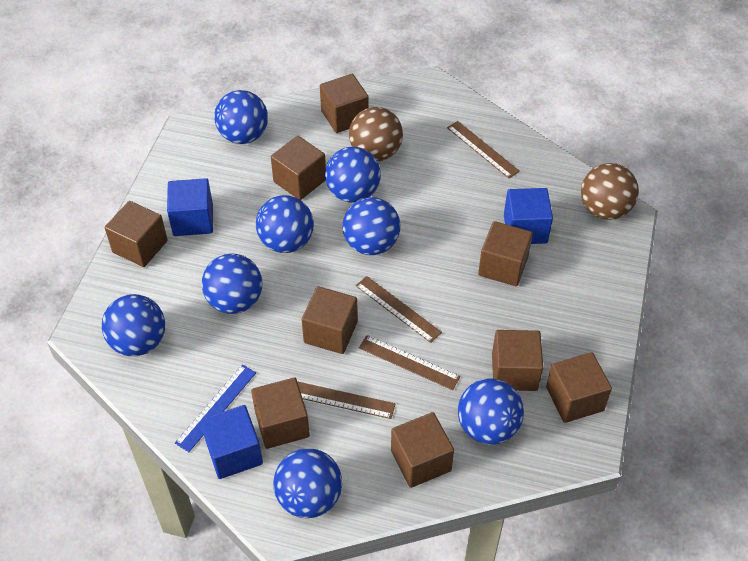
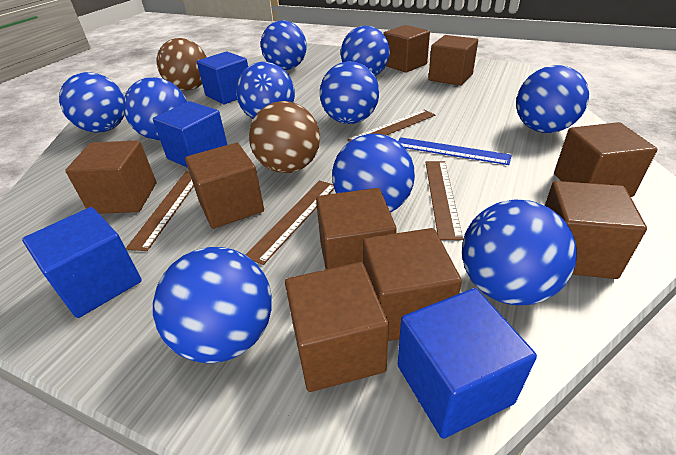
blue ball: 8 -> 10
blue cube: 3 -> 4

